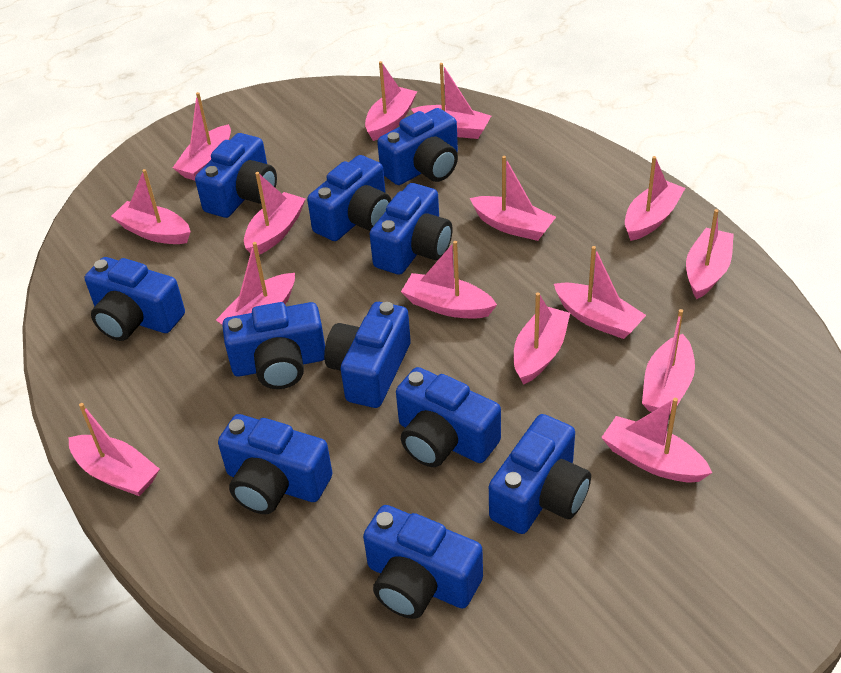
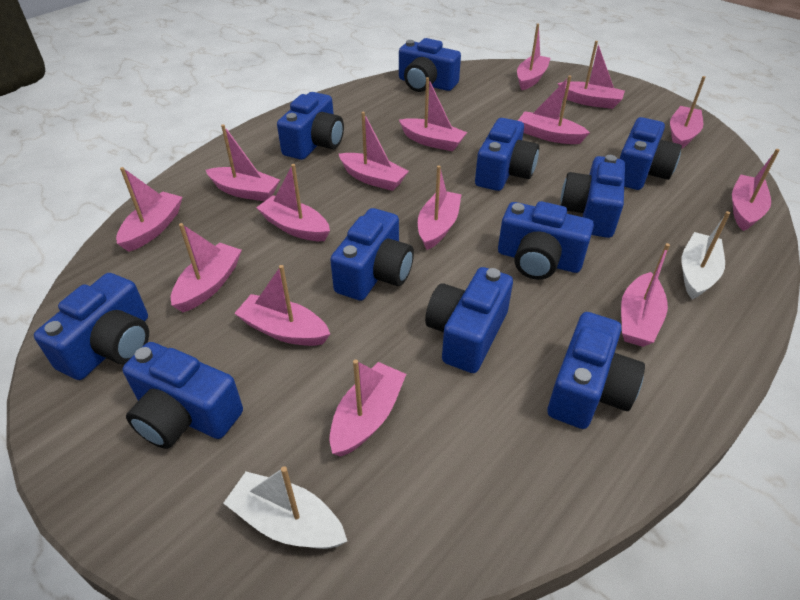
white boat: 0 -> 2

